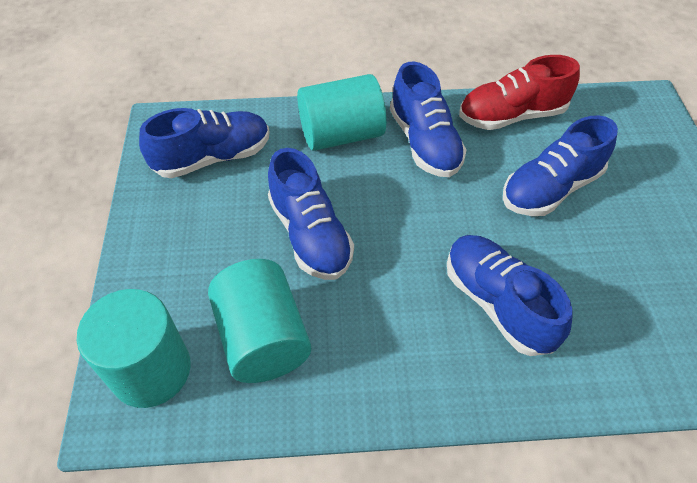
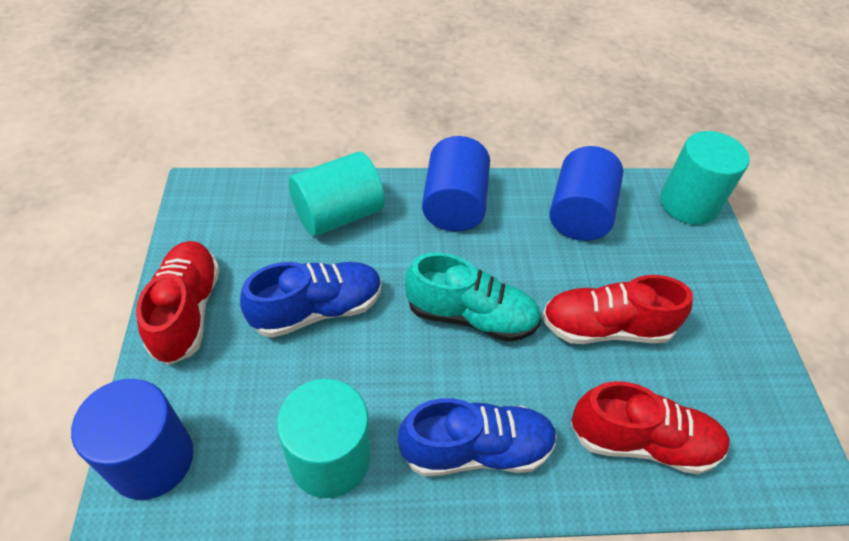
blue cylinder: 0 -> 3
blue shoe: 5 -> 2
red shoe: 1 -> 3
turquoise shoe: 0 -> 1

